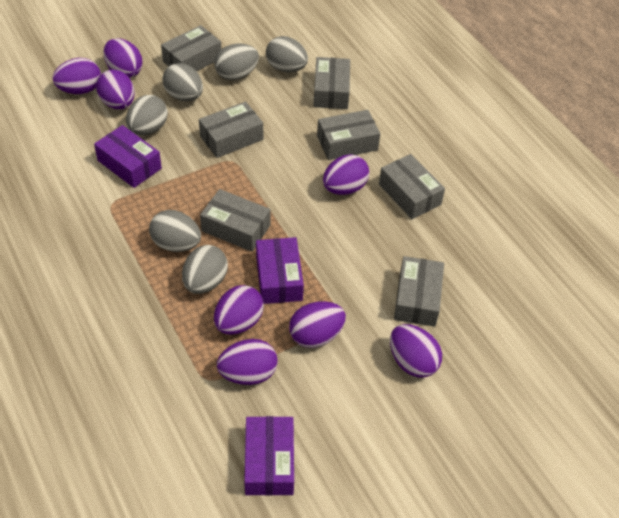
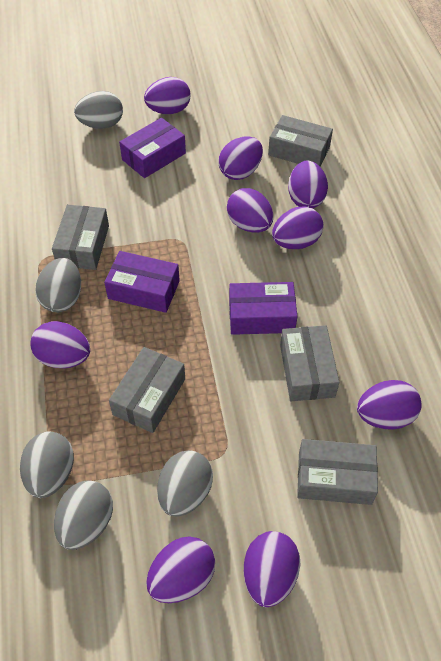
grey box: 7 -> 5
grey egg: 6 -> 5
purple egg: 8 -> 9

